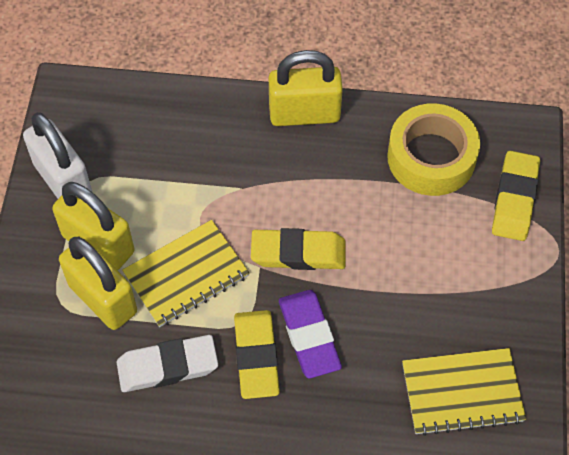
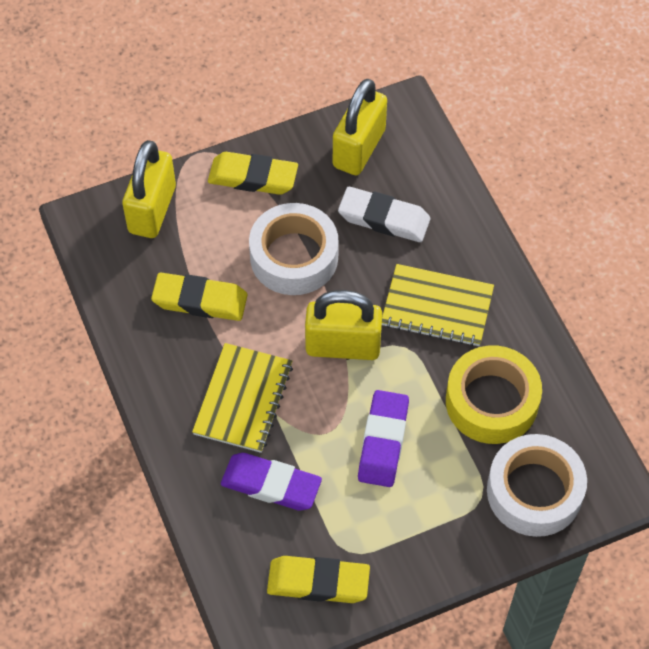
purple eraser: 1 -> 2
white padlock: 1 -> 0
white tape: 0 -> 2

